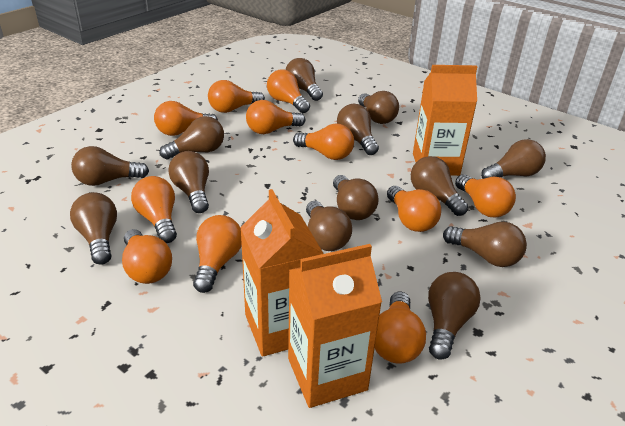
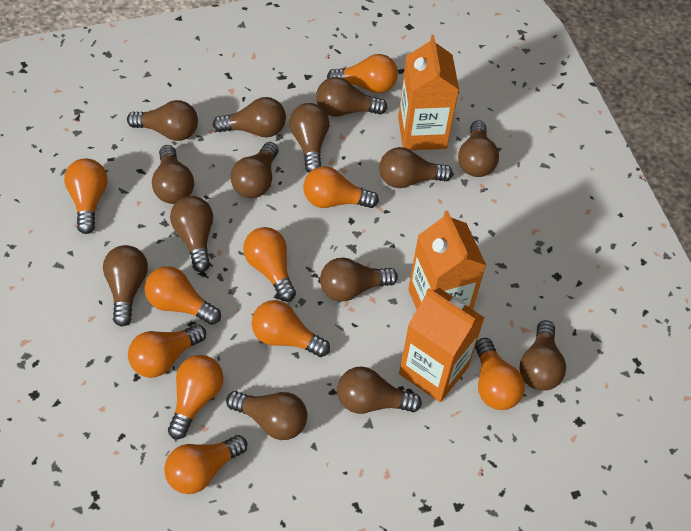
brown light bulb: 13 -> 14
orange light bulb: 11 -> 10

